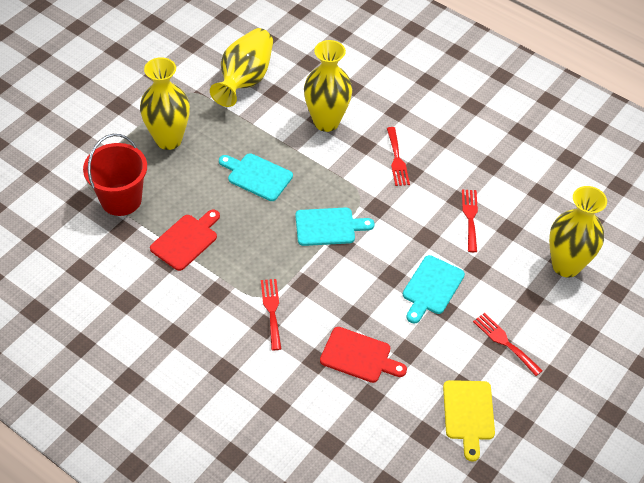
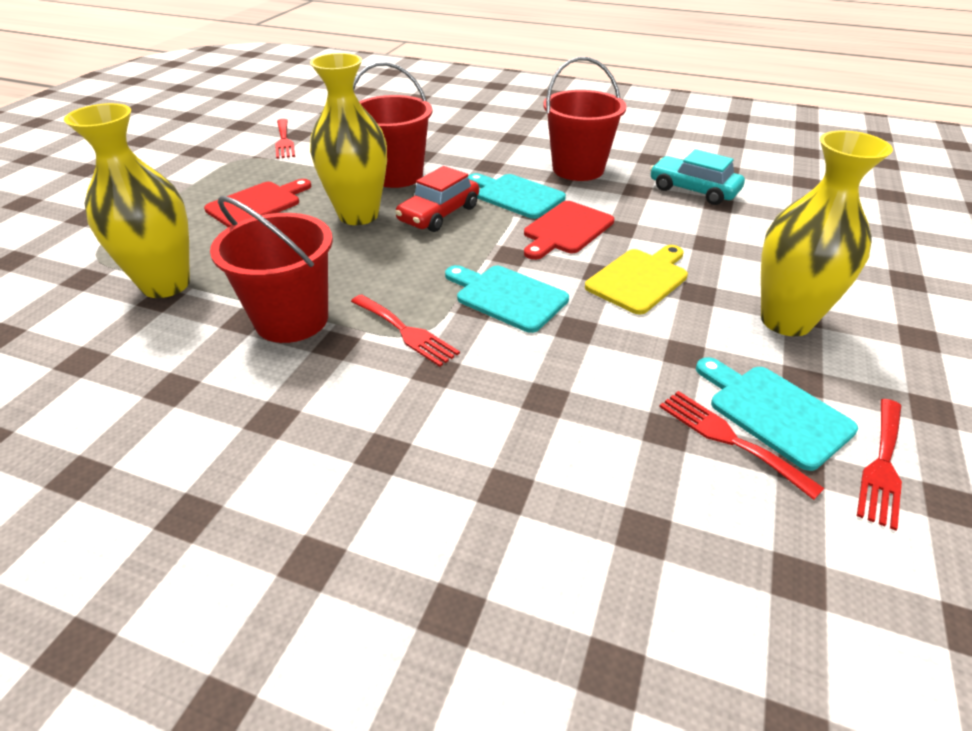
red bucket: 1 -> 3
red car: 0 -> 1
turquoise car: 0 -> 1
yellow vase: 4 -> 3

